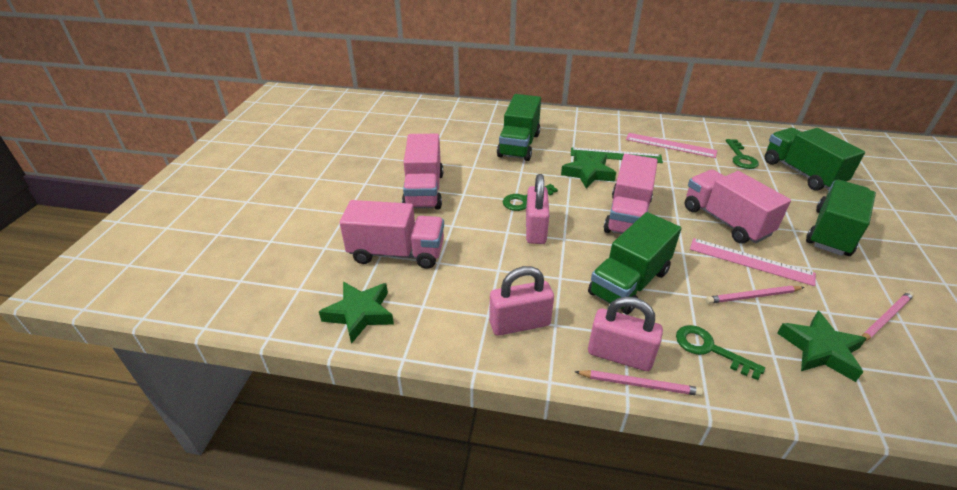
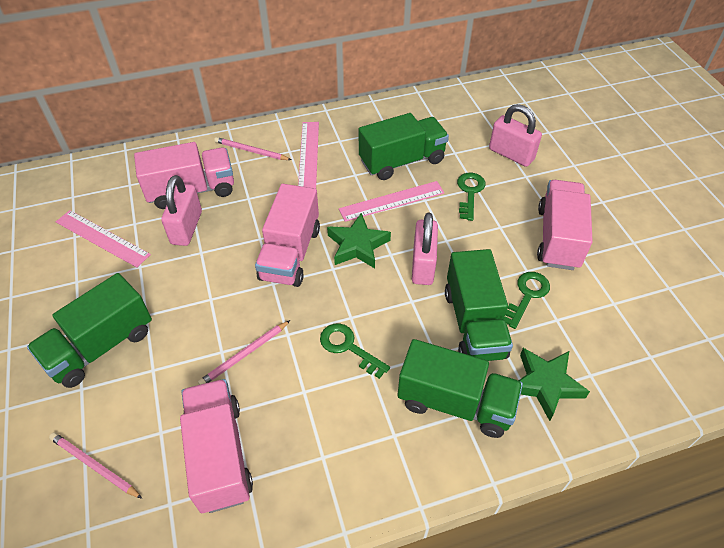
green ruler: 1 -> 0
green star: 3 -> 2
pink ruler: 2 -> 3

